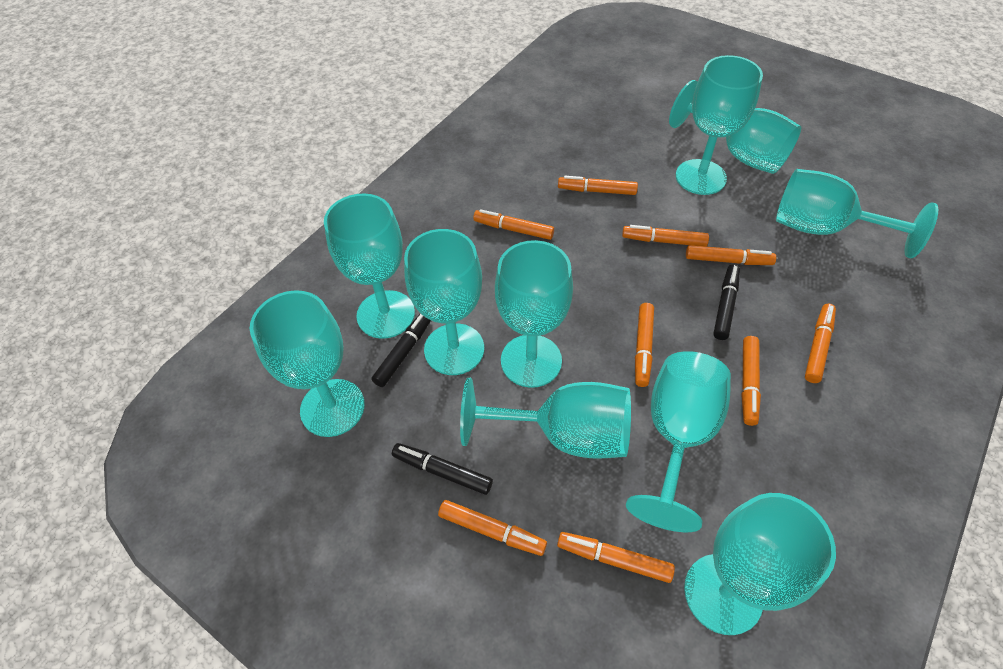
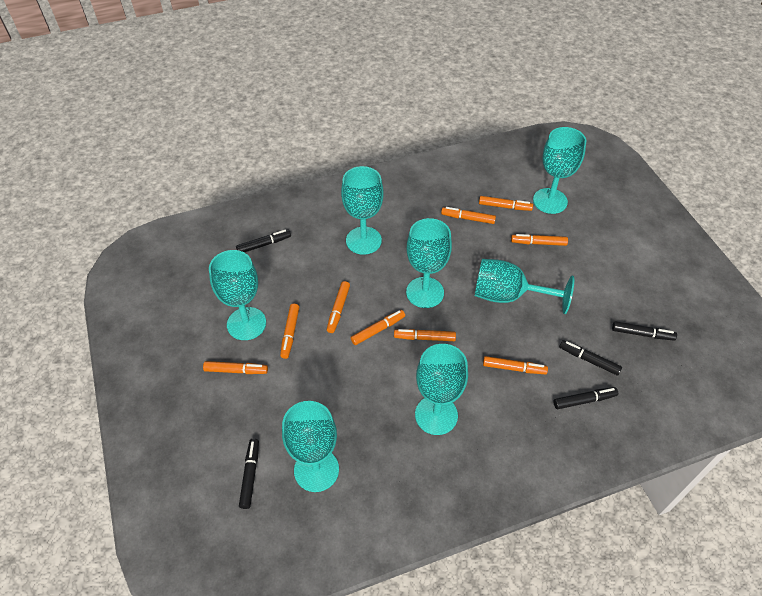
black marker: 3 -> 5
turquoise goblet: 10 -> 7

